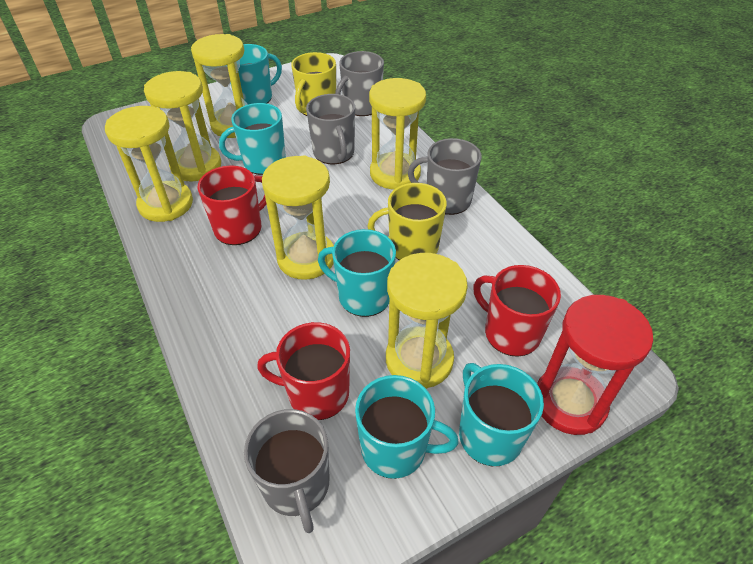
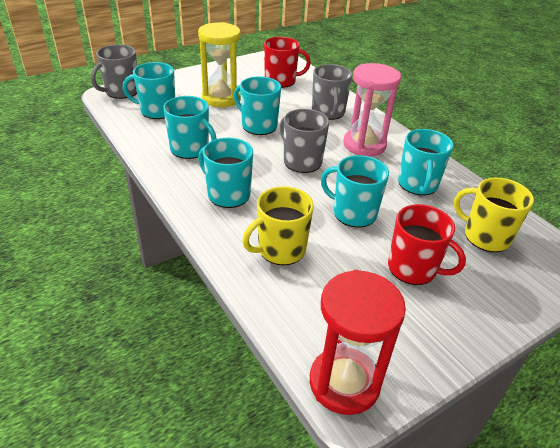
grey mug: 4 -> 3
pink hourglass: 0 -> 1
red mug: 3 -> 2
turquoise mug: 5 -> 6
yellow hourglass: 6 -> 1

